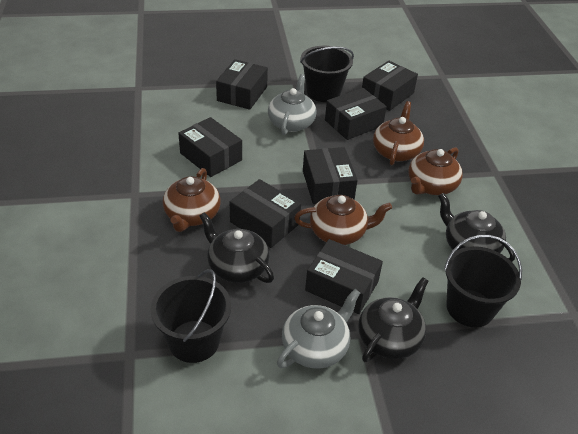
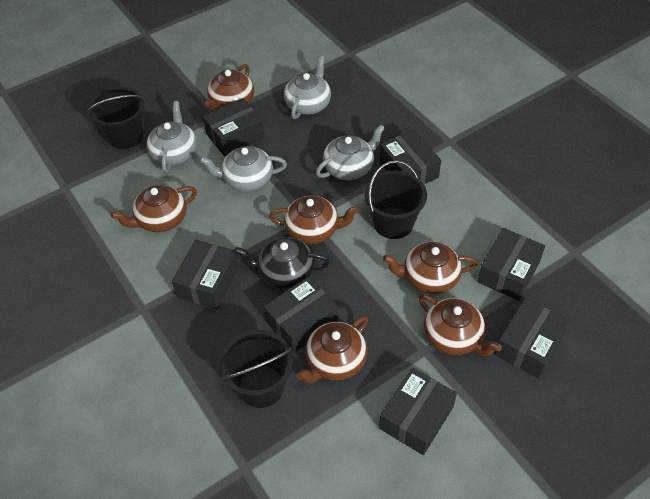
black teapot: 3 -> 1
brown teapot: 4 -> 6
grey teapot: 2 -> 4

